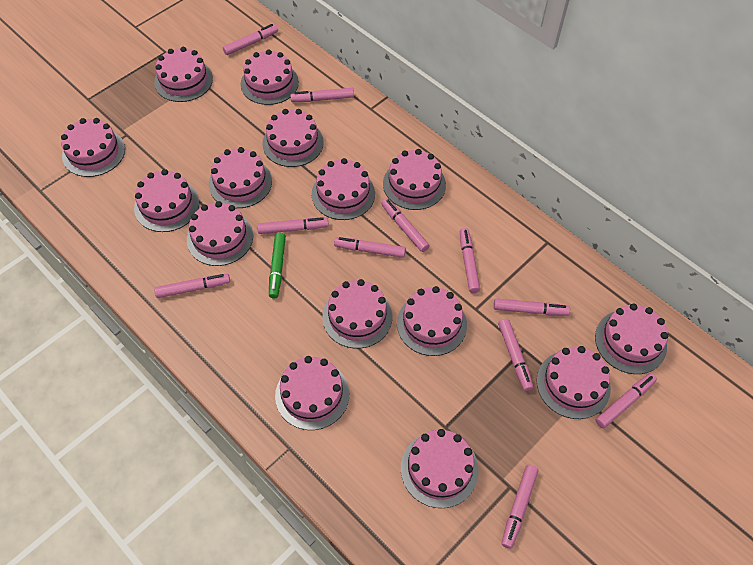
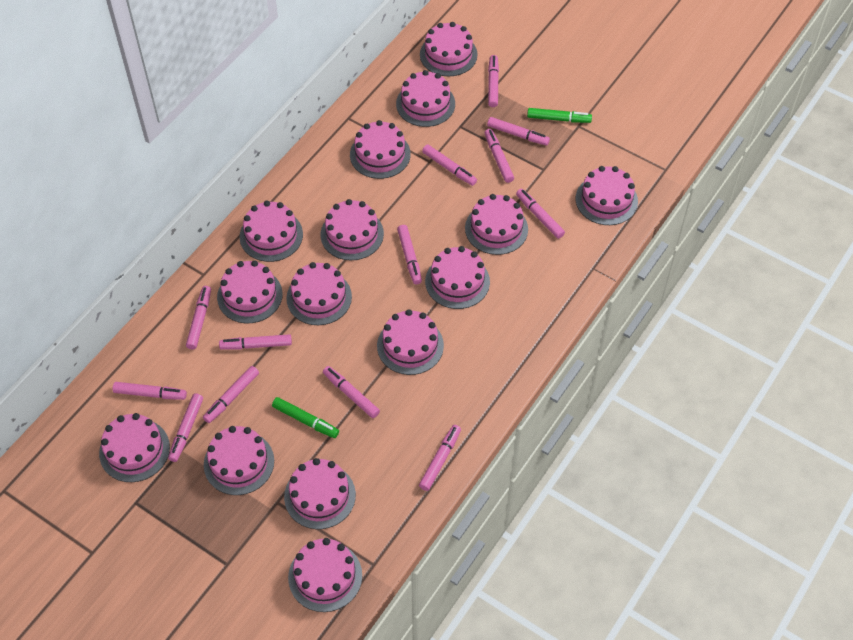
green marker: 1 -> 2
pink marker: 11 -> 13

